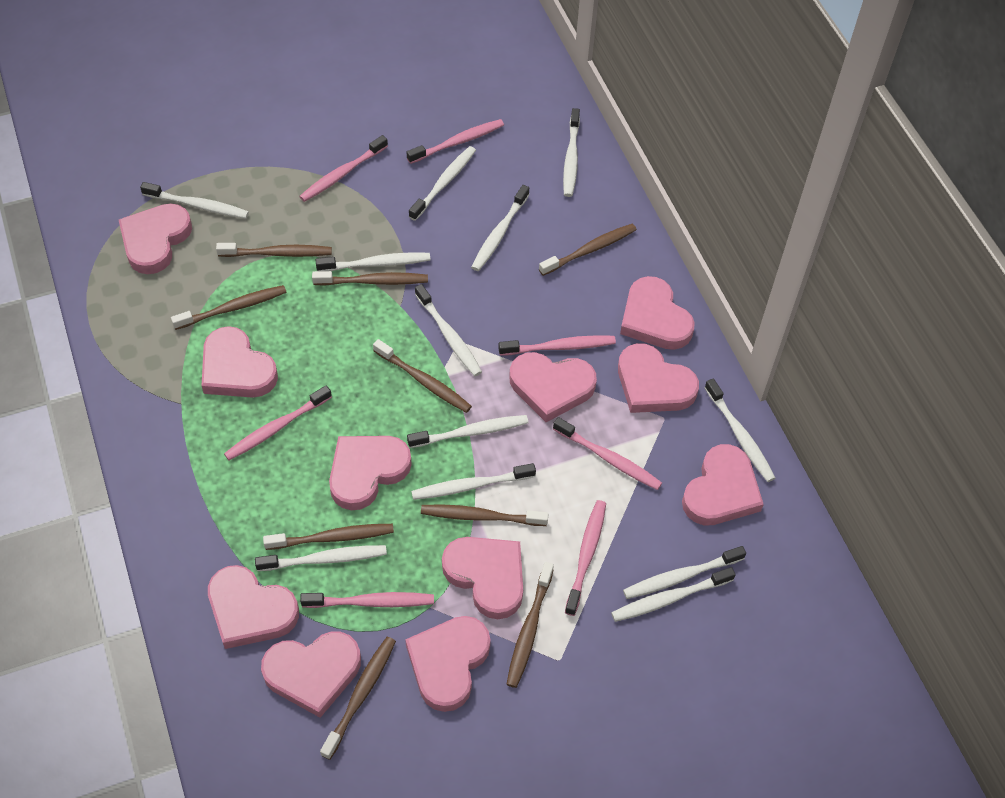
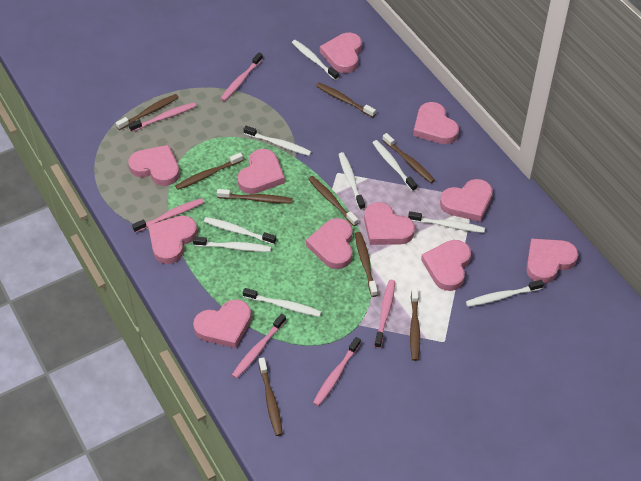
pink toothbrush: 7 -> 6
white toothbrush: 12 -> 9

